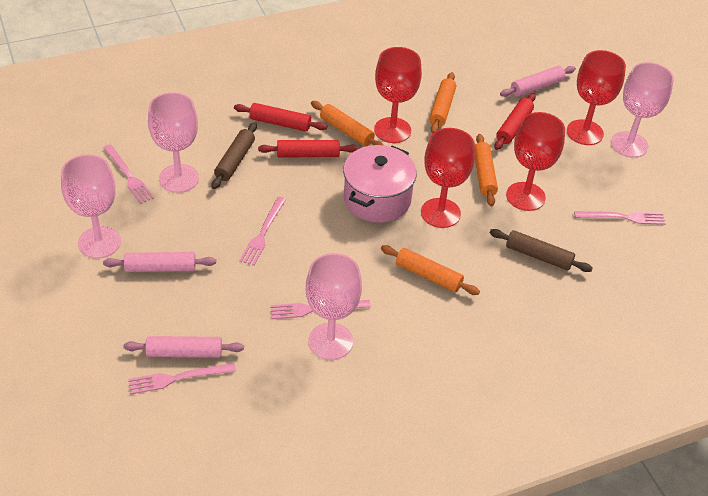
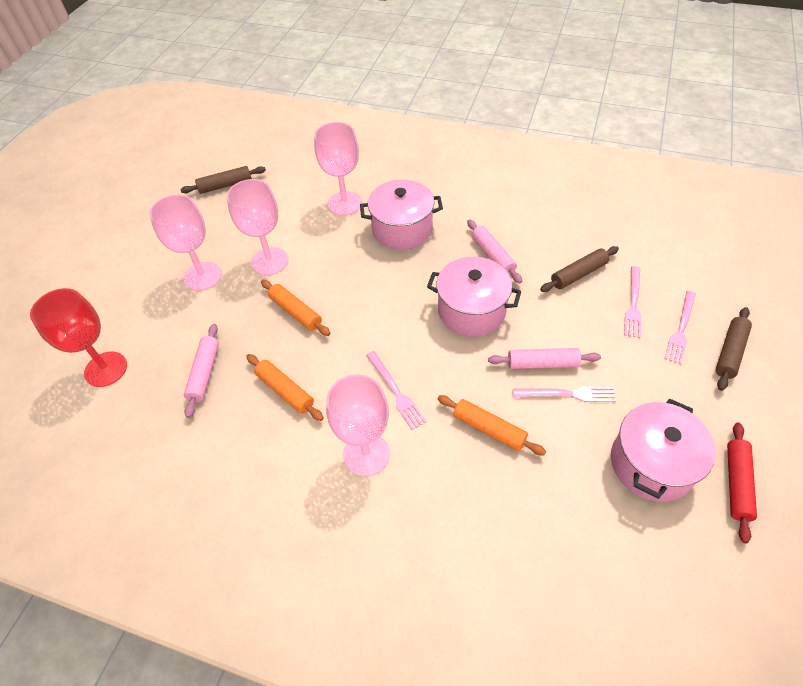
brown rolling pin: 2 -> 3
orange rolling pin: 4 -> 3
pink fork: 5 -> 4
pink pot: 1 -> 3
red goblet: 4 -> 1
red rolling pin: 3 -> 1

